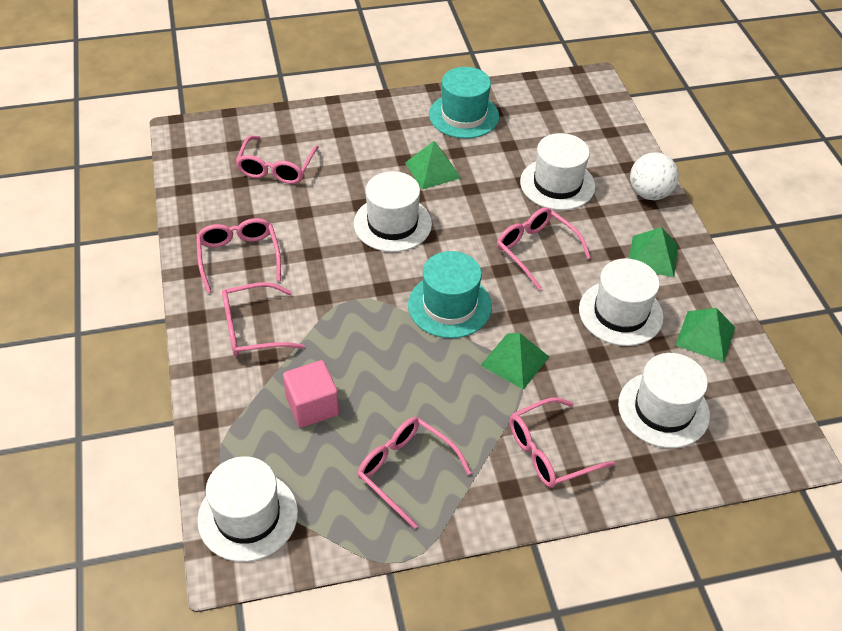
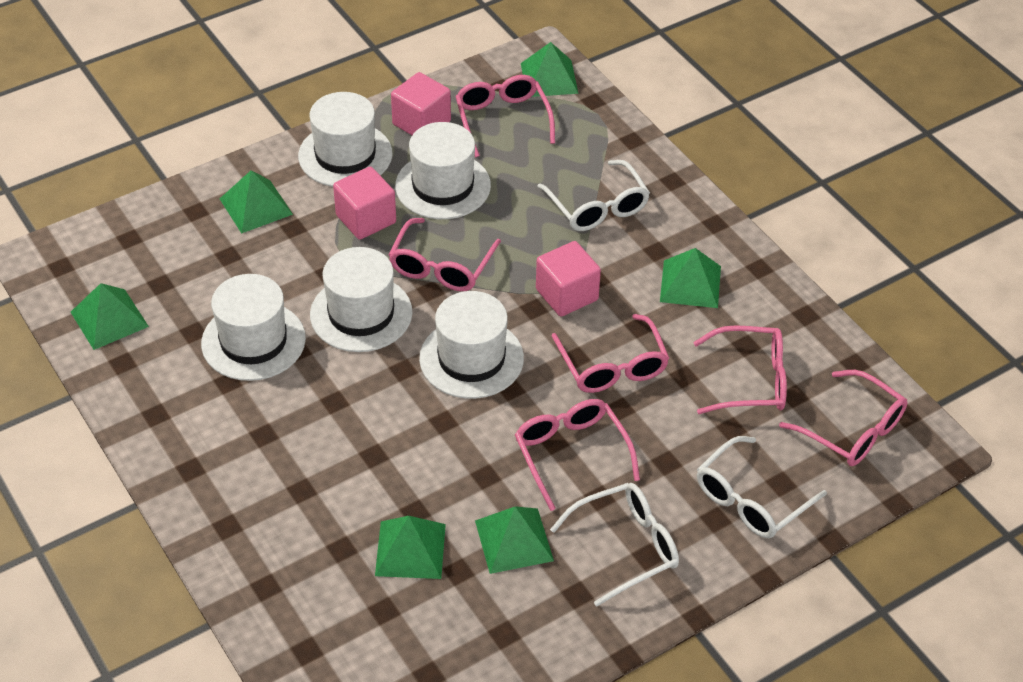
green pyramid: 4 -> 6
pink cube: 1 -> 3
turquoise hat: 2 -> 0
white ball: 1 -> 0
white glasses: 0 -> 3

